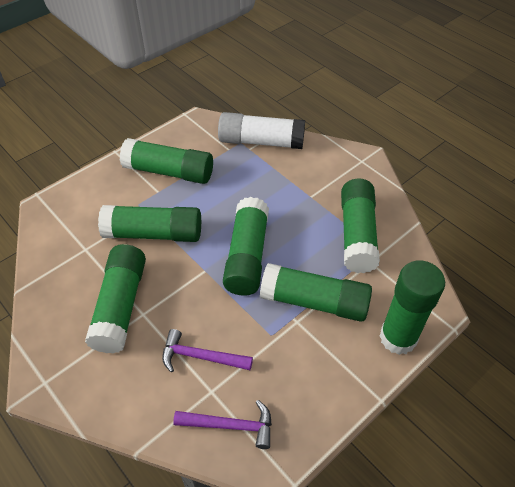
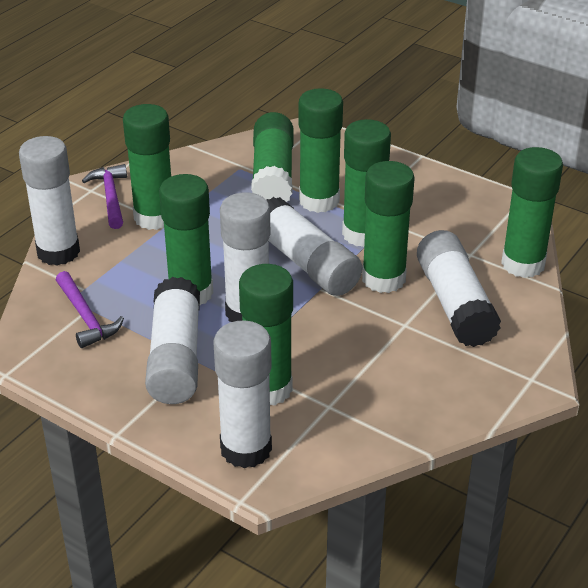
green glue stick: 7 -> 8
white glue stick: 1 -> 6

